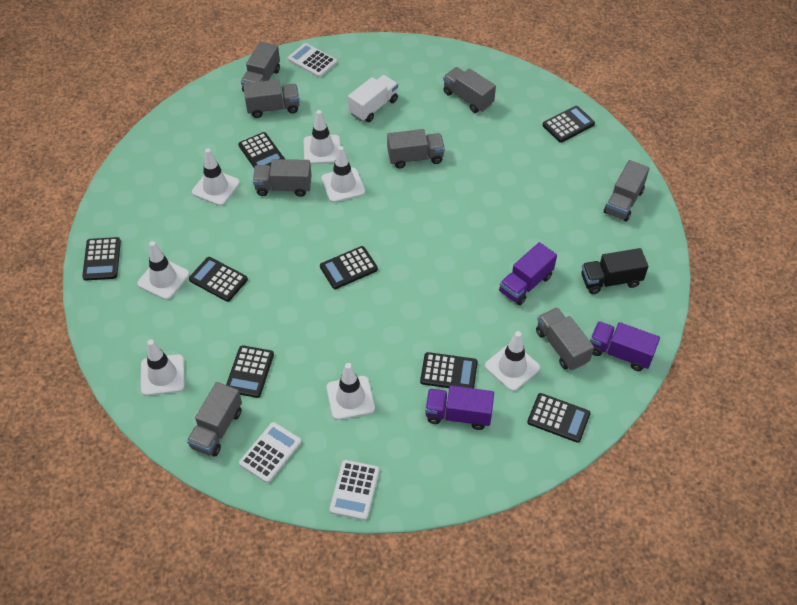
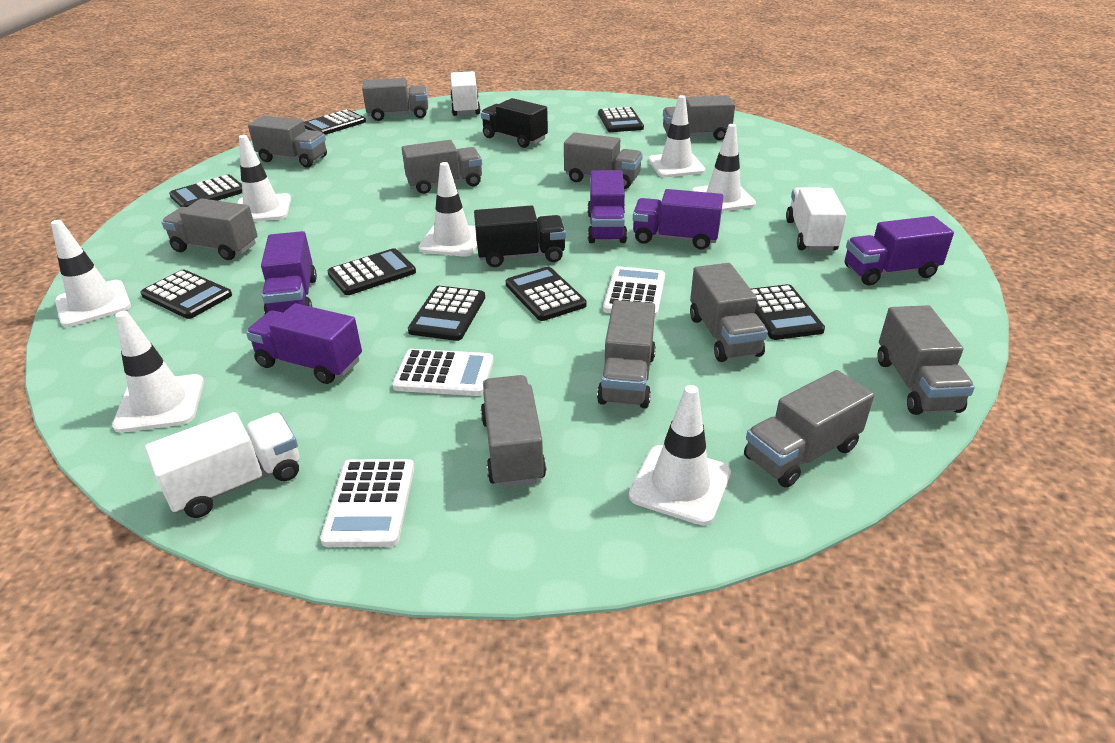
black truck: 1 -> 2
grey truck: 8 -> 11
purple truck: 3 -> 5
white truck: 1 -> 3

